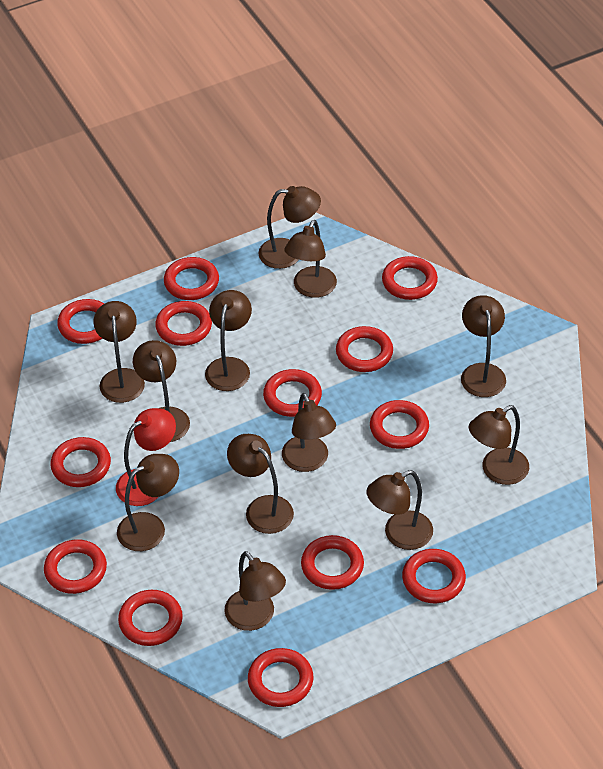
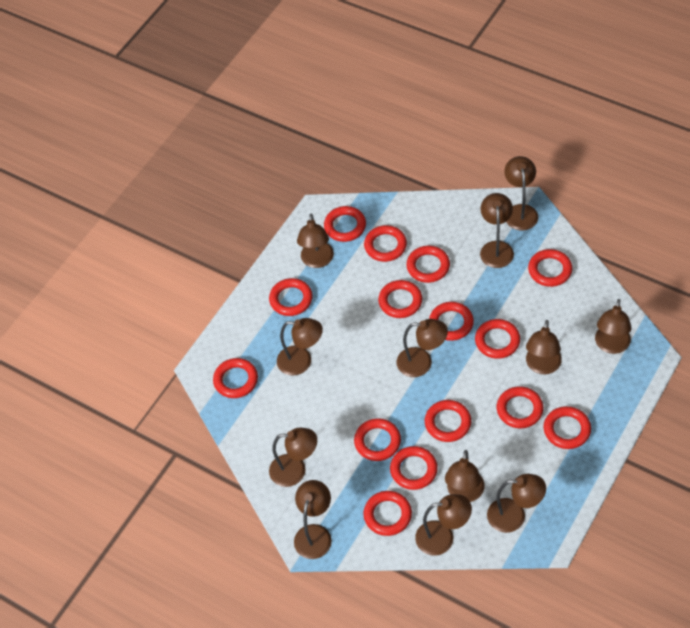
red lamp: 1 -> 0
red ring: 13 -> 15

